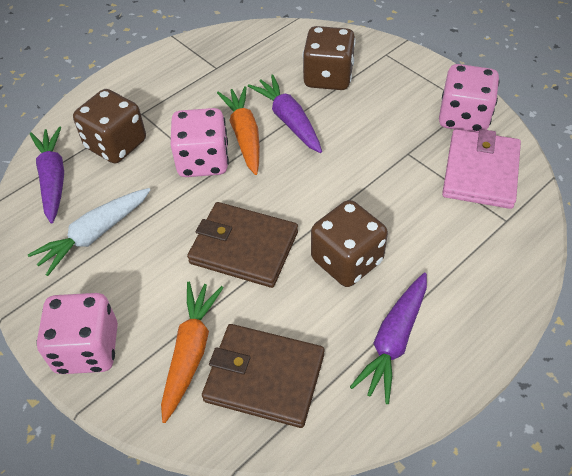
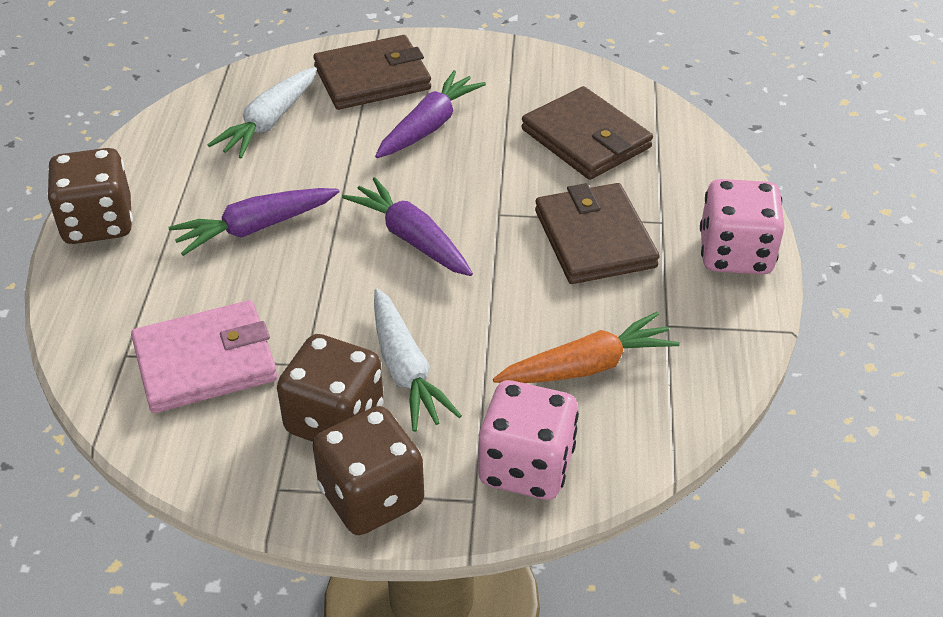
brown wallet: 2 -> 3
orange carrot: 2 -> 1
pink dice: 3 -> 2
white carrot: 1 -> 2

